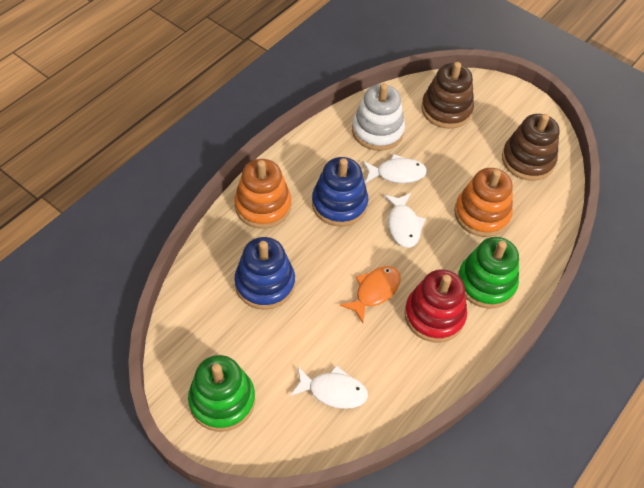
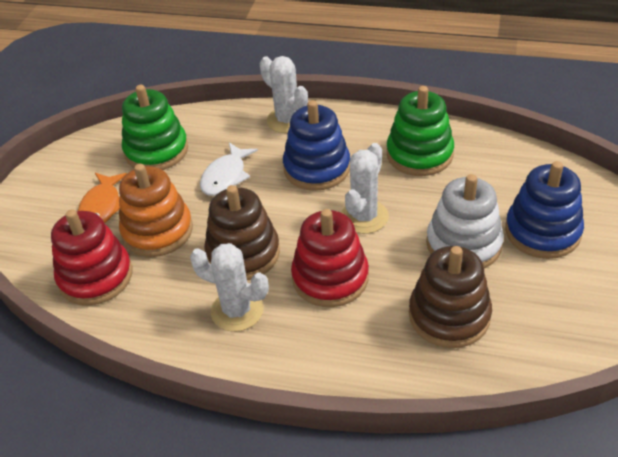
orange stacking toy: 2 -> 1
red stacking toy: 1 -> 2
white cactus: 0 -> 3
white fish: 3 -> 1

